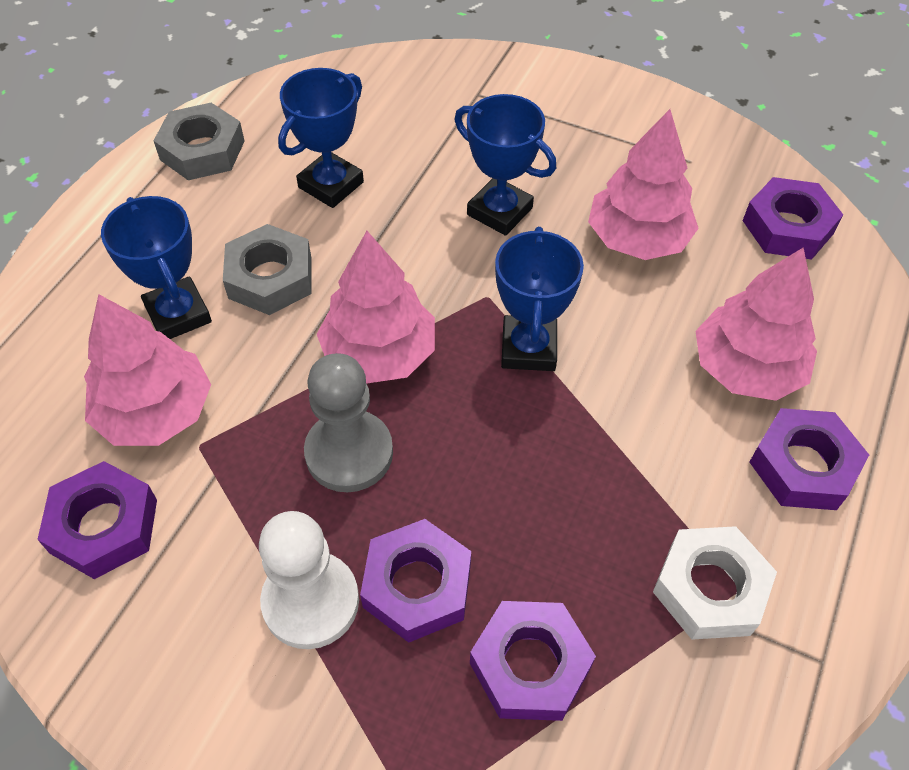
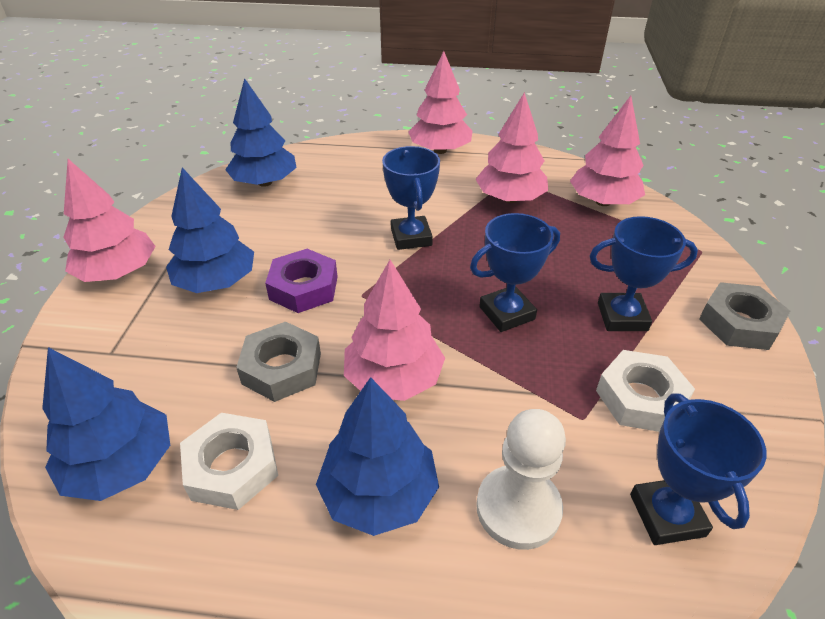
blue tree: 0 -> 4
grey pawn: 1 -> 0
pink tree: 4 -> 5
purple nut: 5 -> 1
white nut: 1 -> 2

